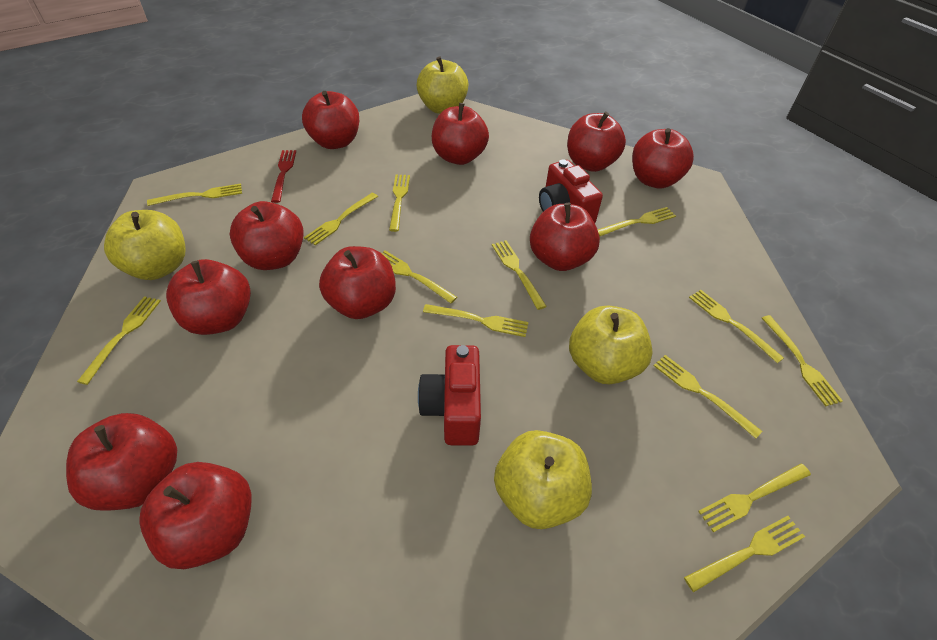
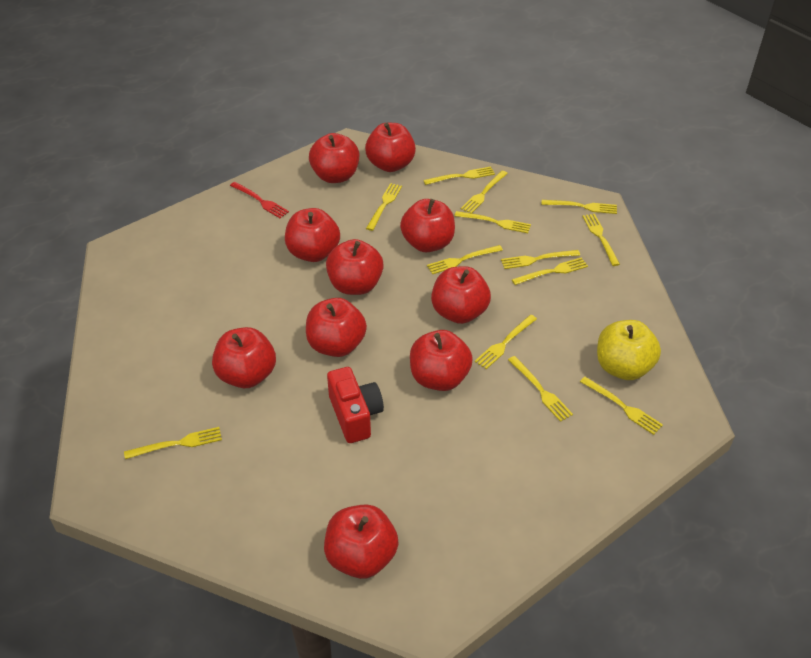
red camera: 2 -> 1
yellow apple: 4 -> 1

